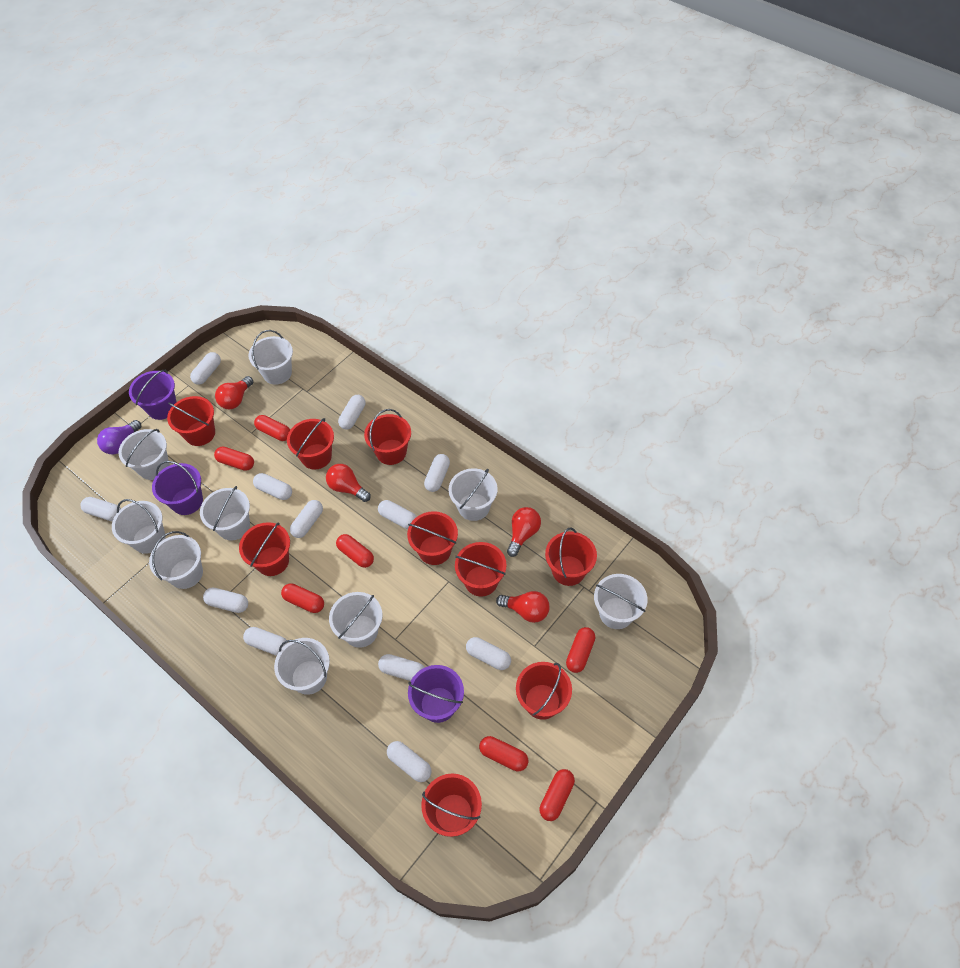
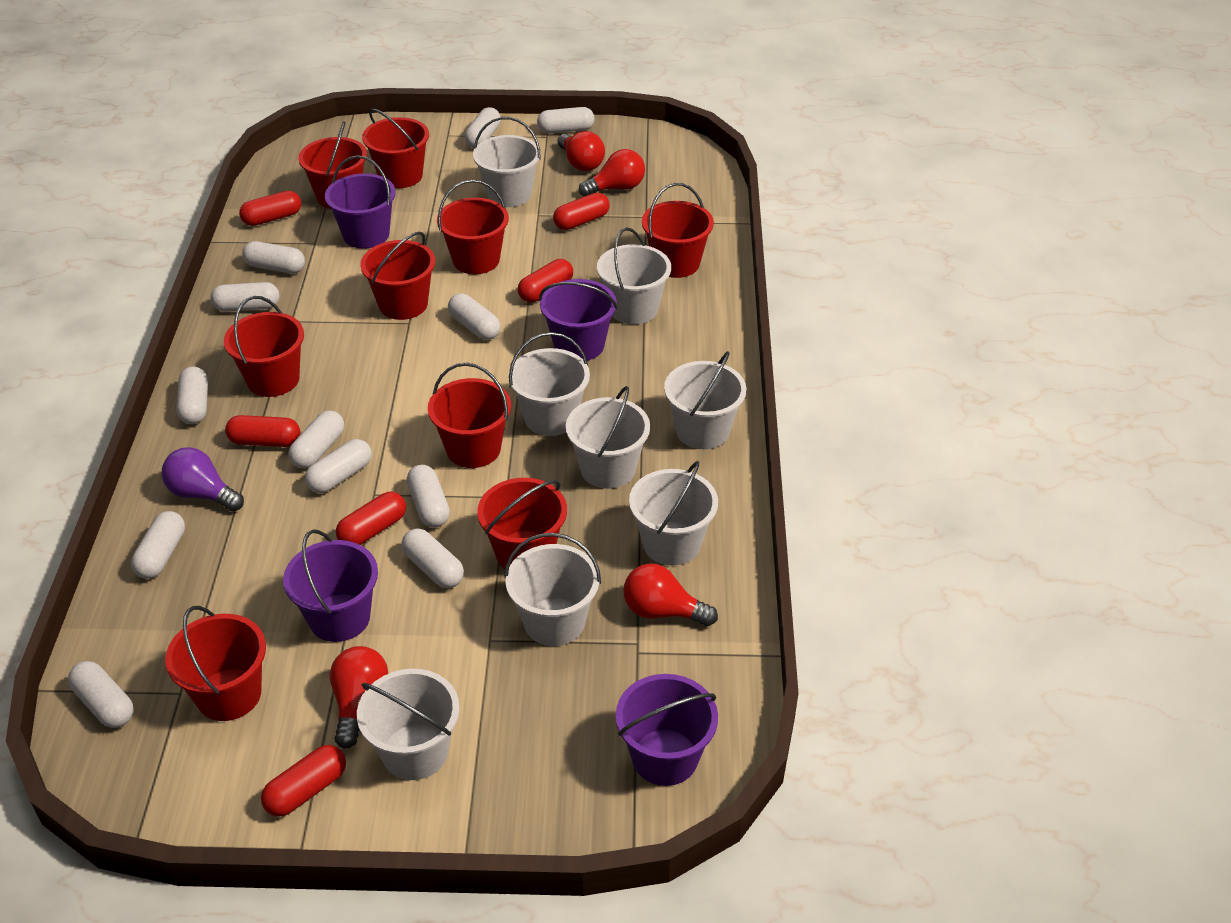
purple bucket: 3 -> 4
red capsule: 7 -> 6
white bucket: 9 -> 8

